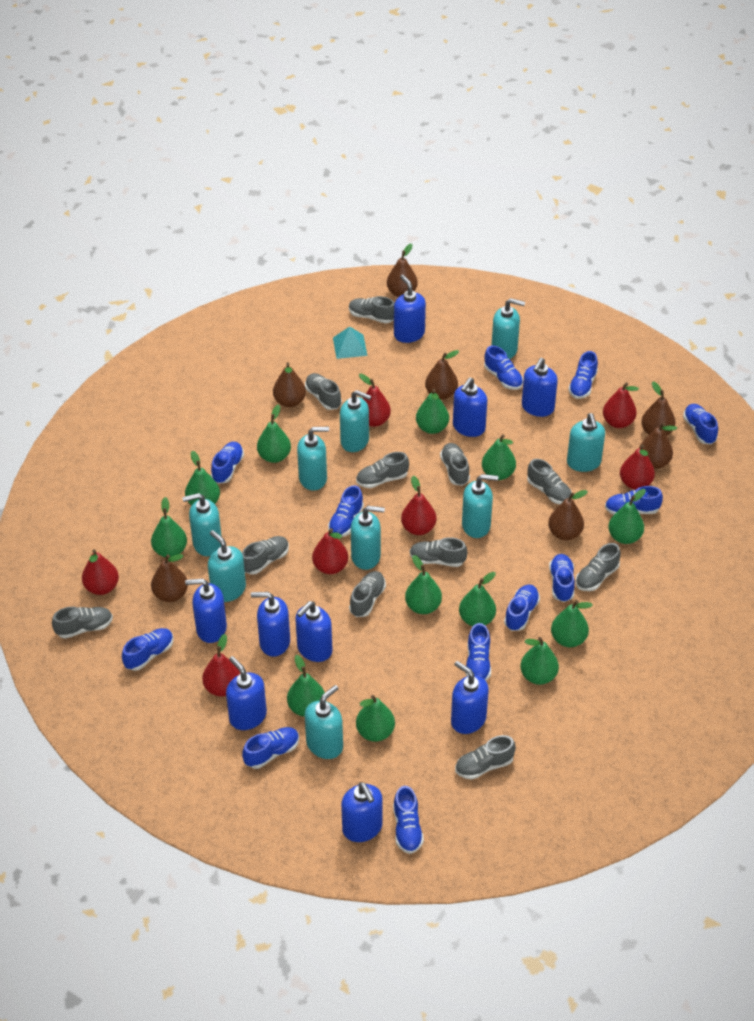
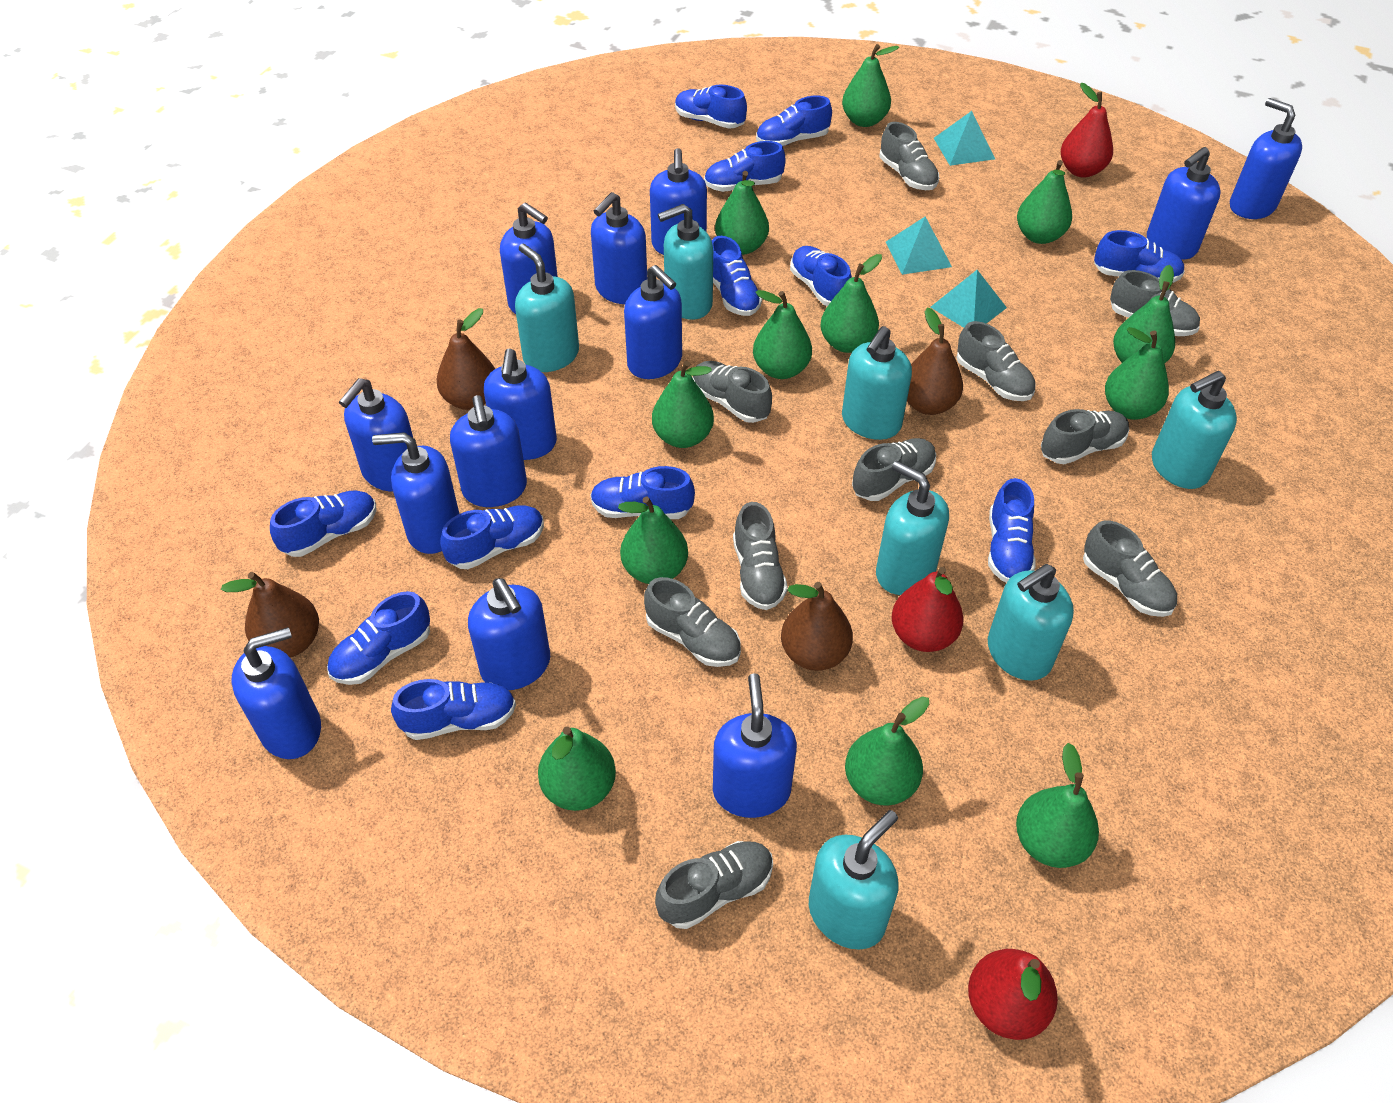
blue soap dispenser: 9 -> 13
brown pear: 7 -> 4
grey shoe: 11 -> 10
red pear: 7 -> 3
turquoise pyramid: 1 -> 3
turquoise soap dispenser: 9 -> 7

